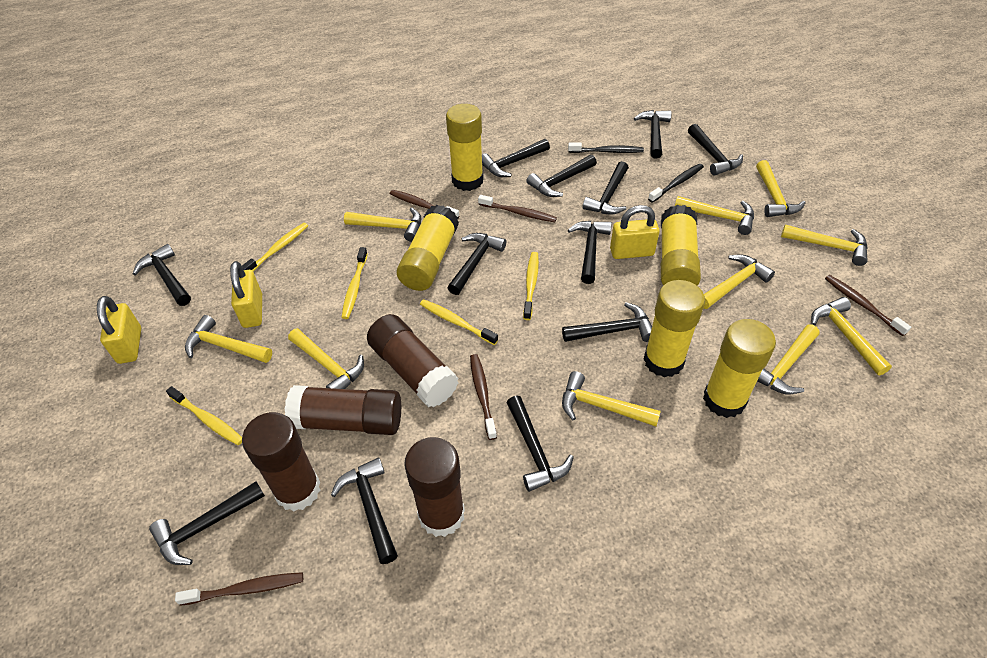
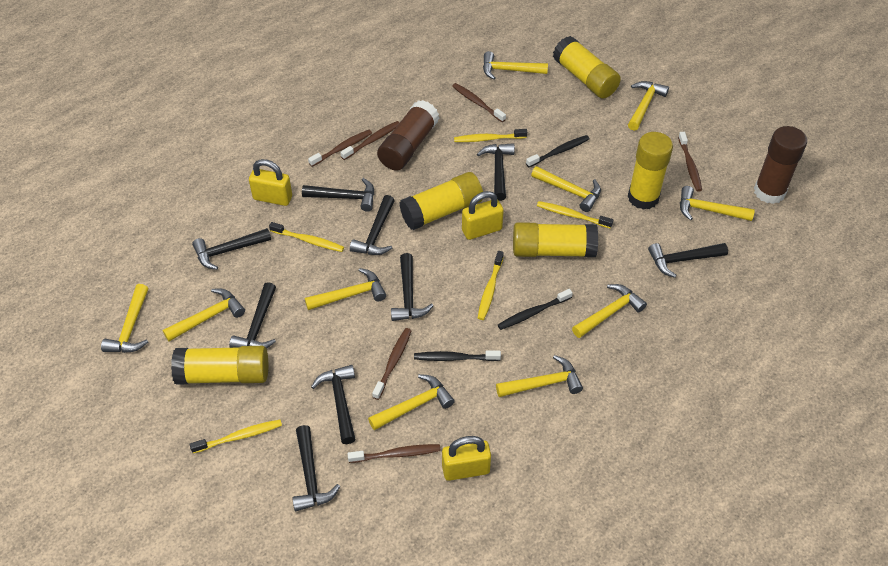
black hammer: 12 -> 9
black toothbrush: 2 -> 3
brown glue stick: 4 -> 2
brown toothbrush: 5 -> 6

